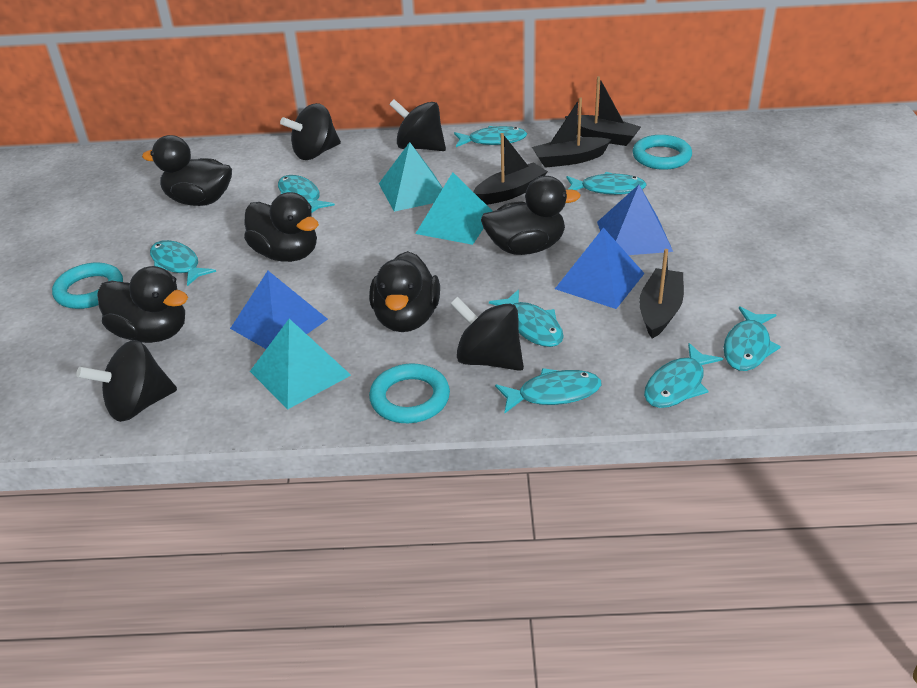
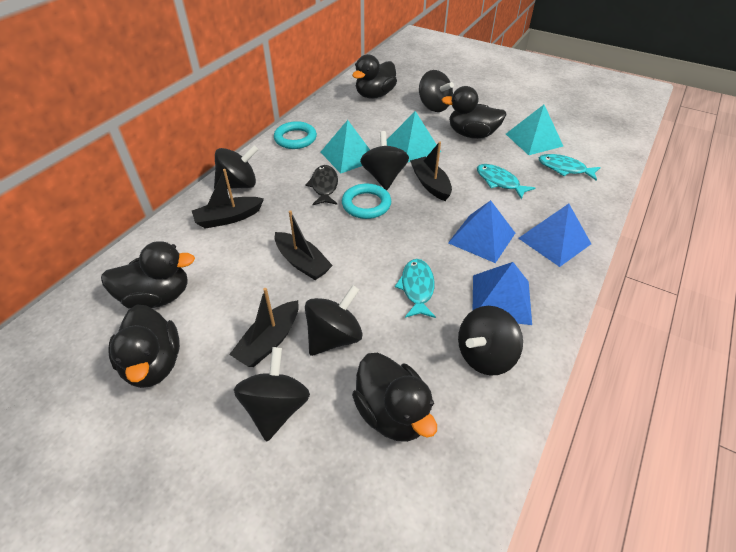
black fish: 0 -> 1
black spinning top: 4 -> 6
turquoise fish: 8 -> 3
turquoise ring: 3 -> 2

